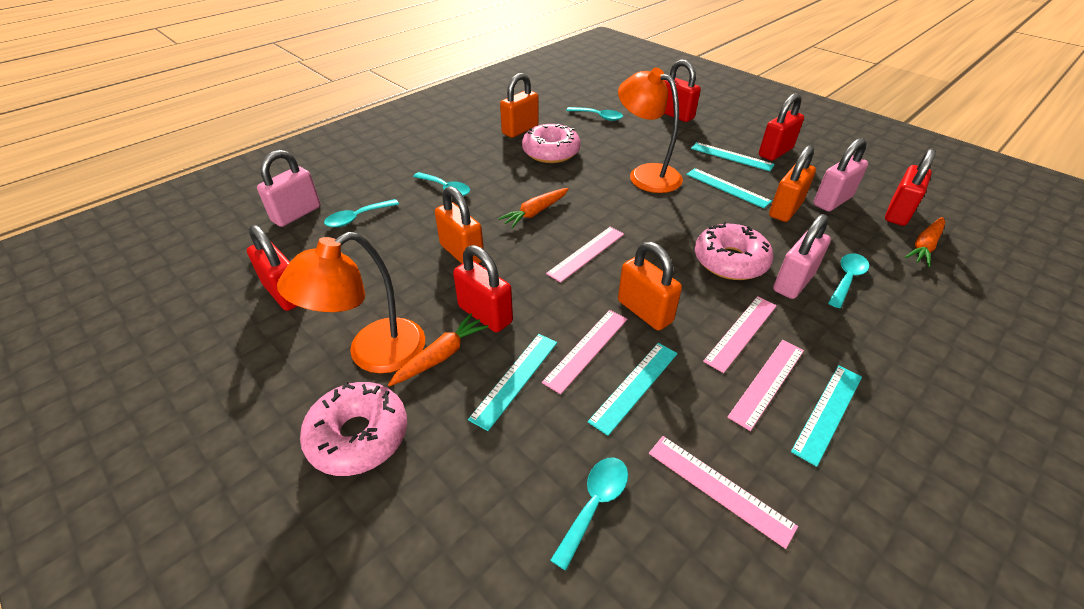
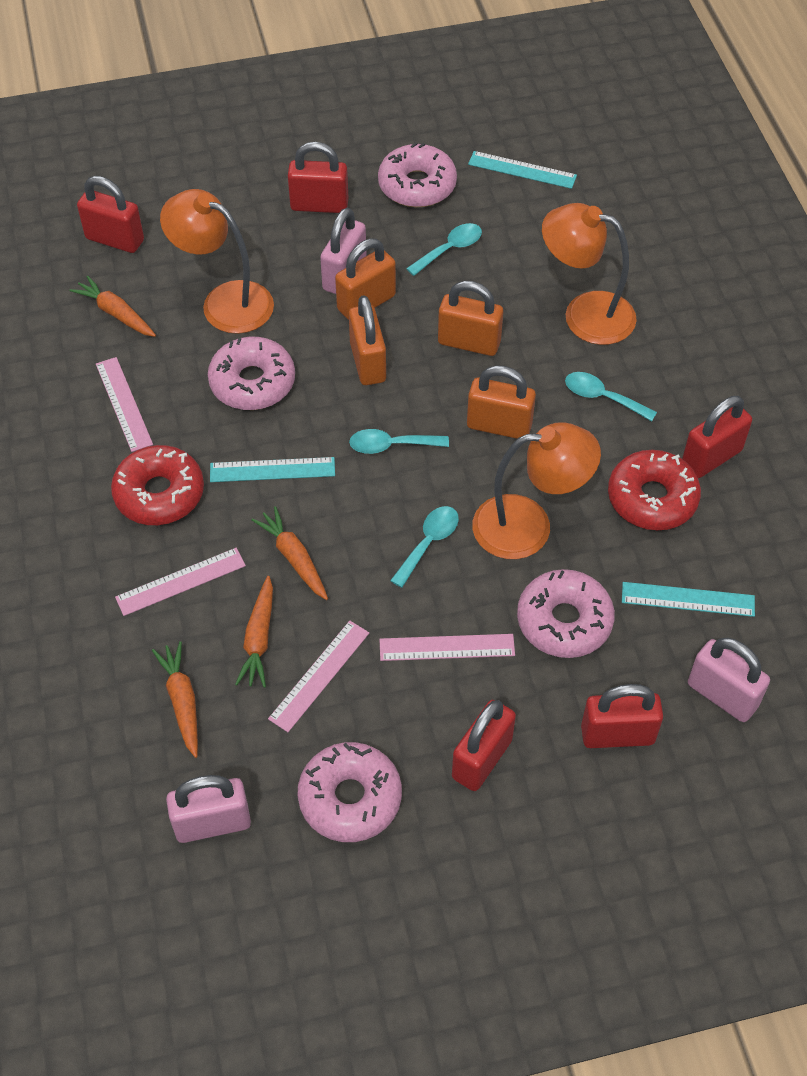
orange carrot: 3 -> 4
orange lamp: 2 -> 3
pink donut: 3 -> 4
pink ruler: 5 -> 4
red donut: 0 -> 2
turquoise ruler: 5 -> 3
turquoise spoon: 5 -> 4

